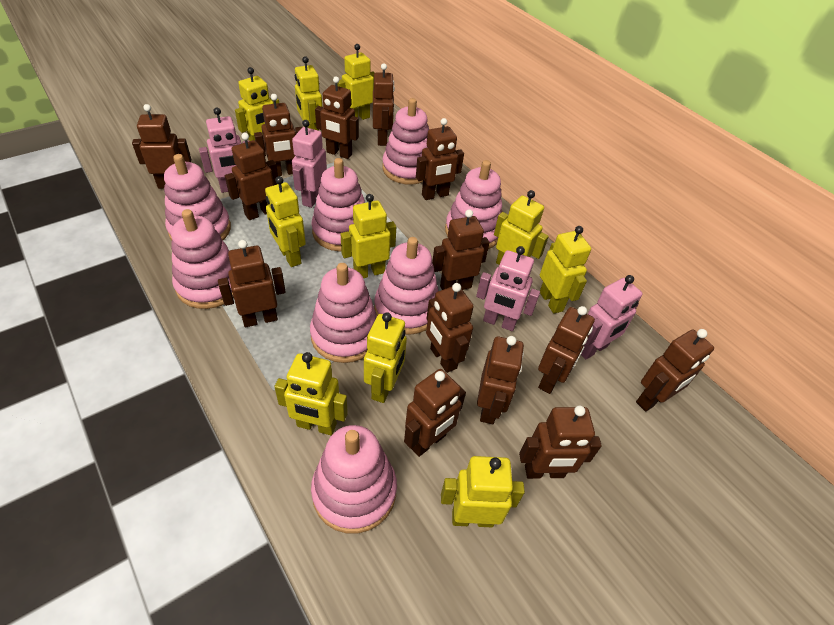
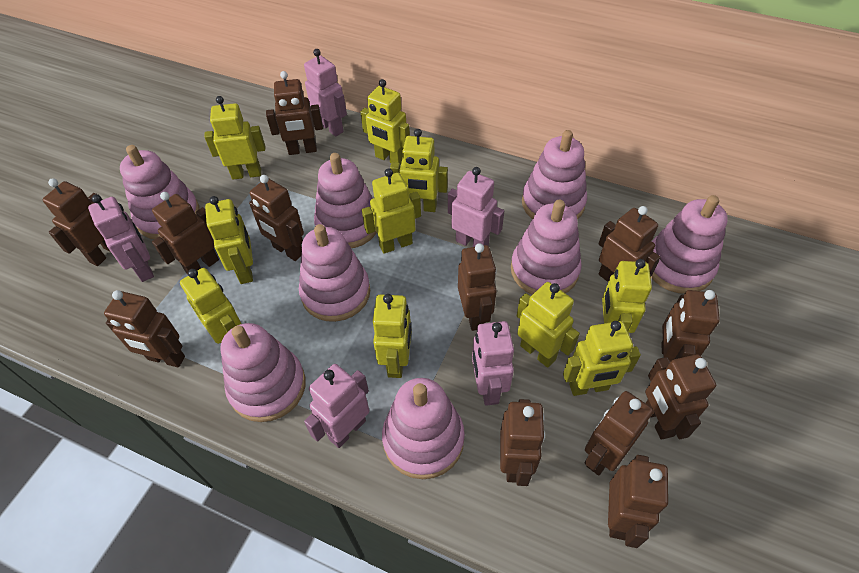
brown robot: 14 -> 12
pink robot: 4 -> 5

